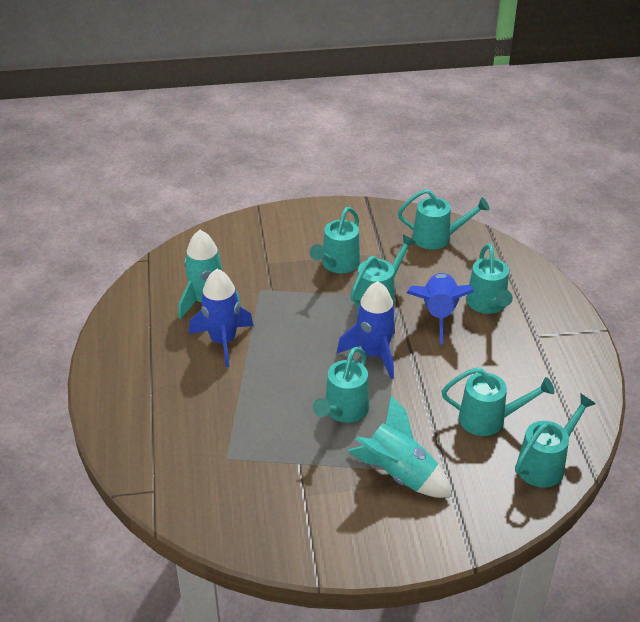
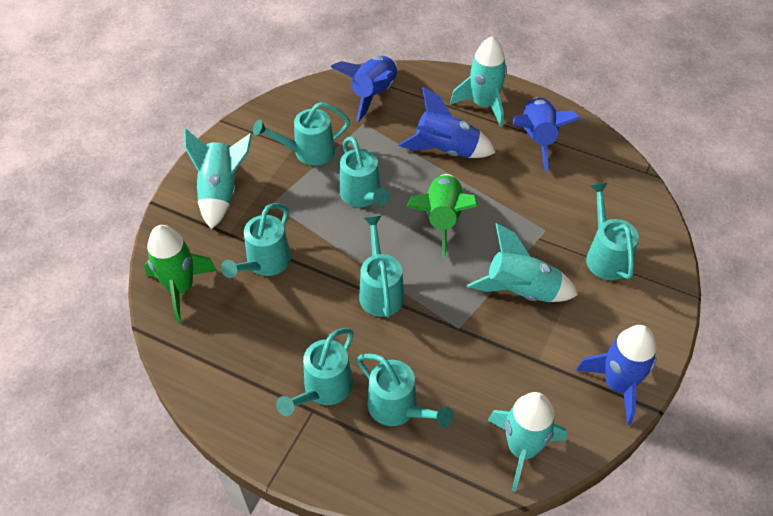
blue rocket: 3 -> 4
green rocket: 0 -> 2
turquoise rocket: 2 -> 4

